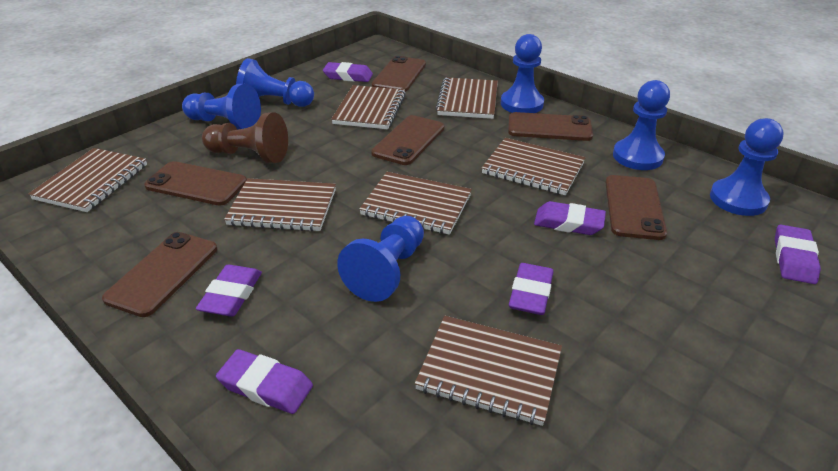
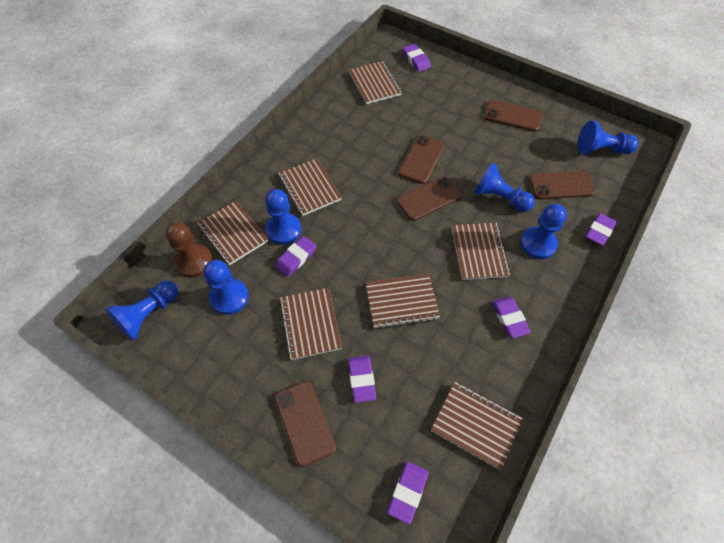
brown phone: 6 -> 5

